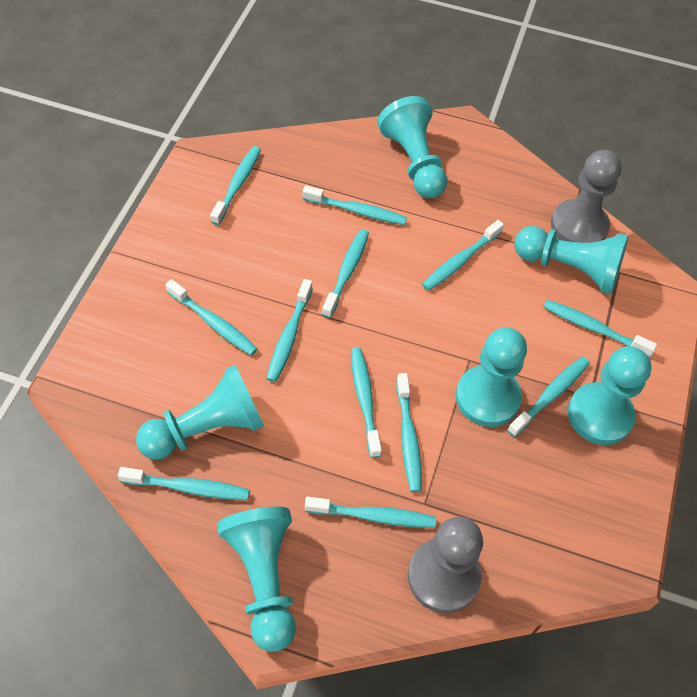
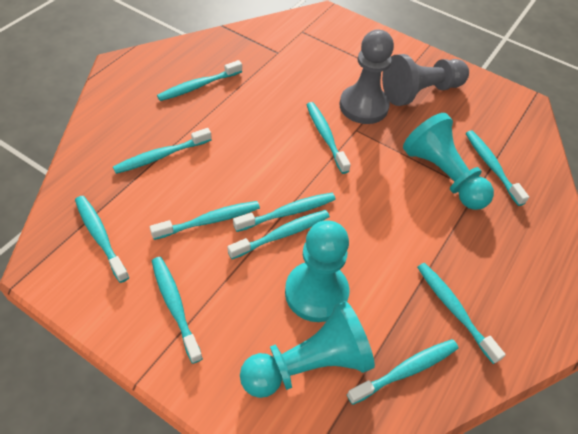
turquoise pawn: 6 -> 3
turquoise toothbrush: 12 -> 11

